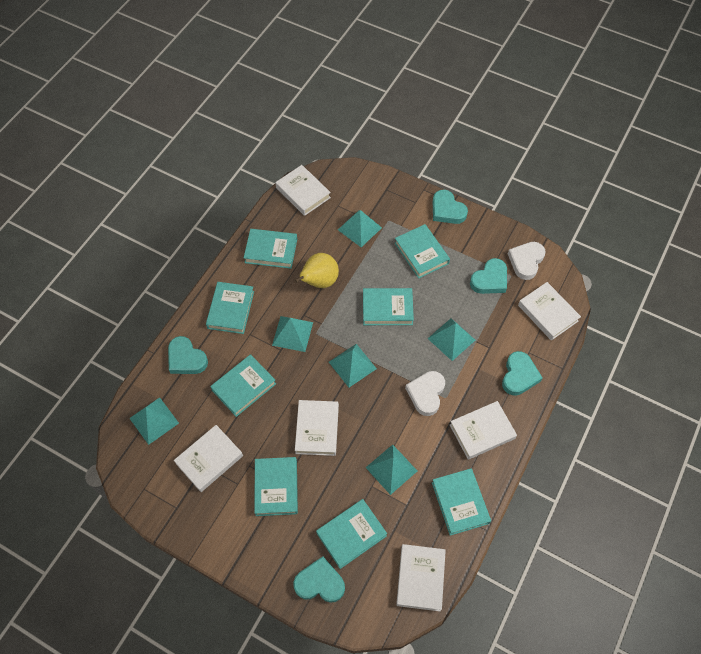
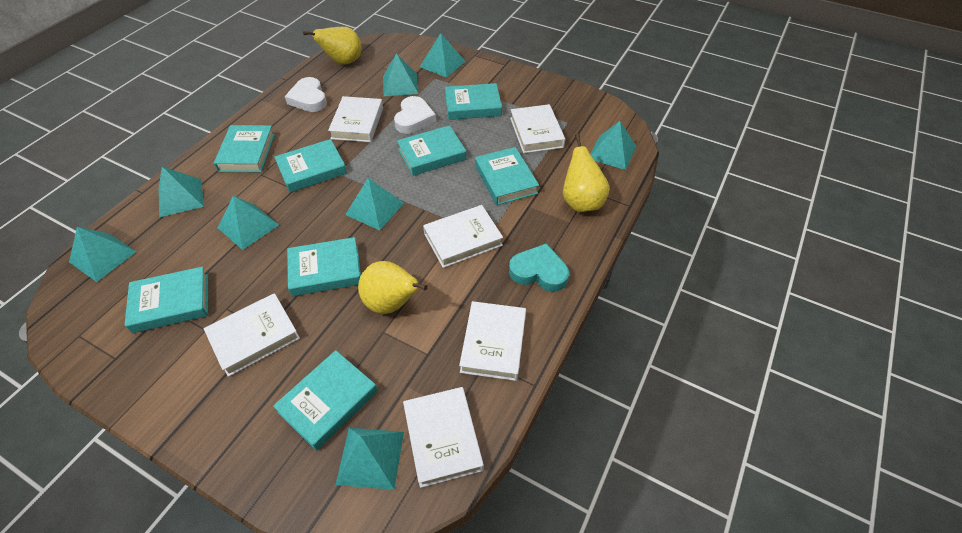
turquoise heart: 5 -> 1
turquoise pyramid: 6 -> 8
yellow pear: 1 -> 3

